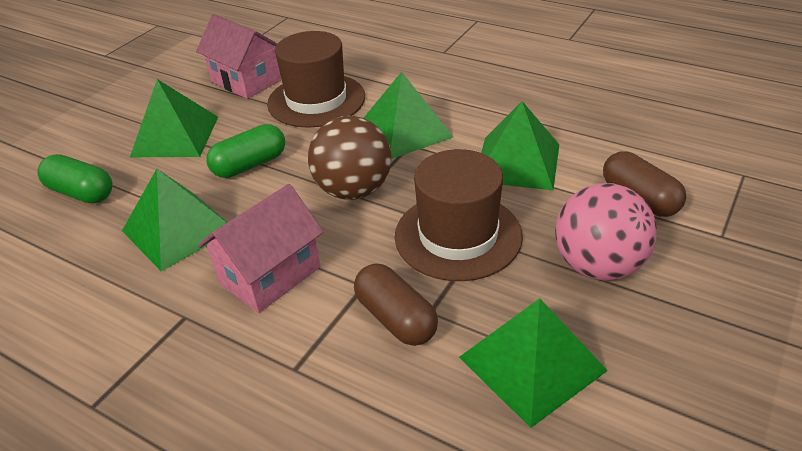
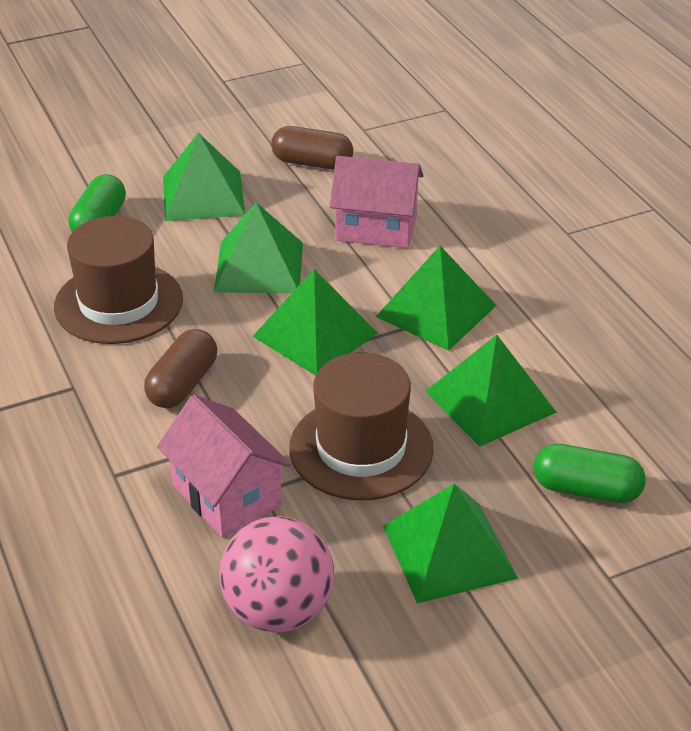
brown ball: 1 -> 0
green pyramid: 5 -> 6

